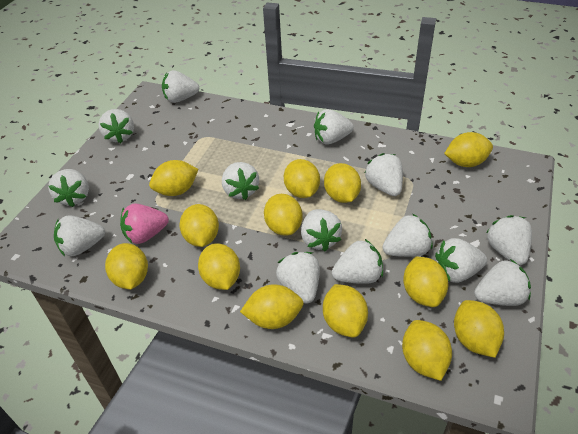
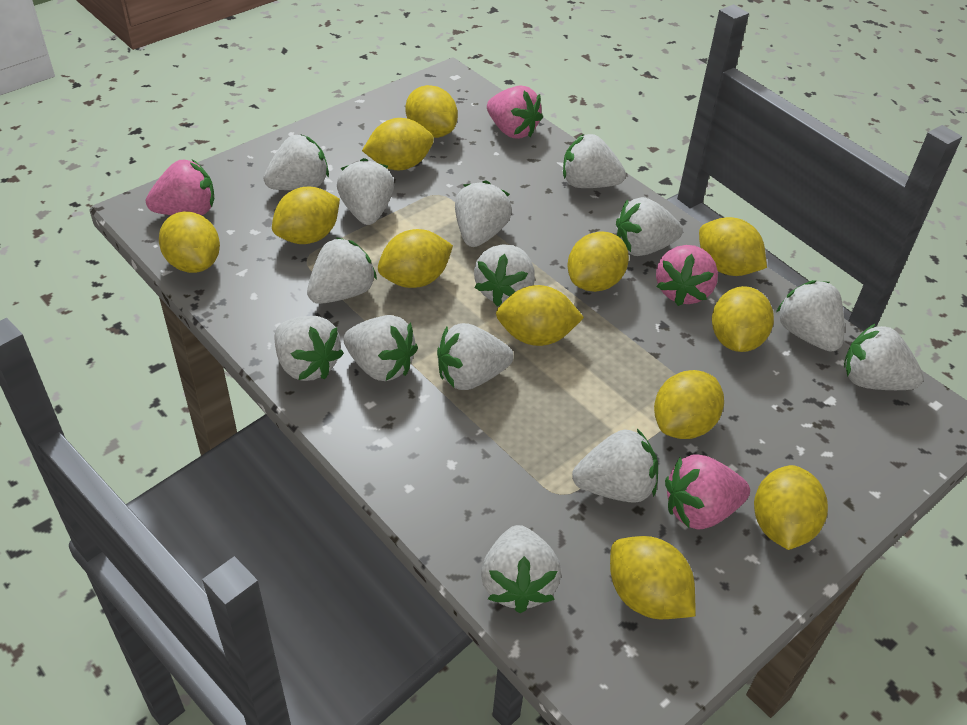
pink strawberry: 1 -> 4
yellow lemon: 13 -> 12

